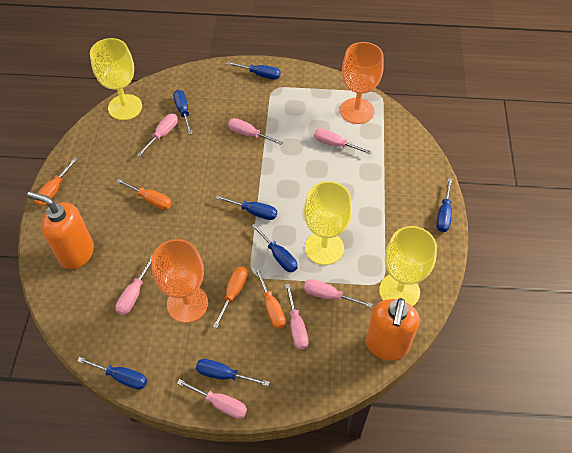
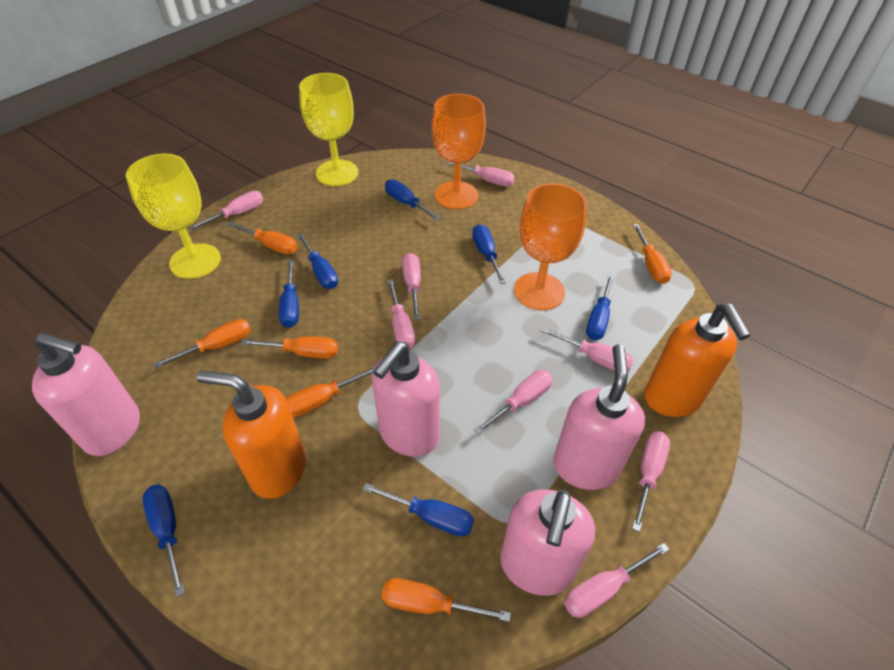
orange screwdriver: 4 -> 6
pink screwdriver: 7 -> 8
pink soap dispenser: 0 -> 4
yellow goblet: 3 -> 2

